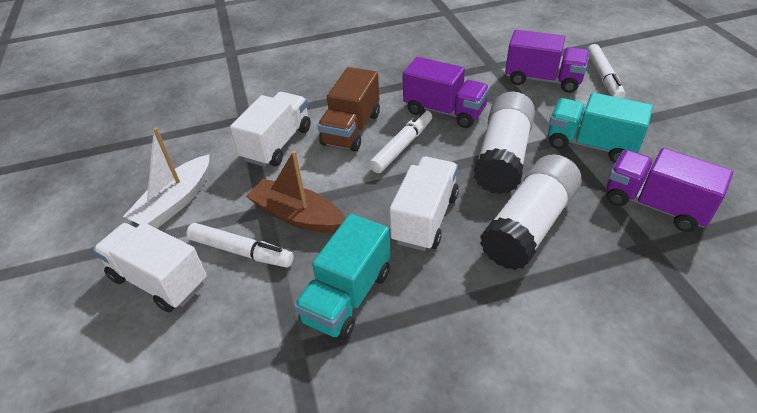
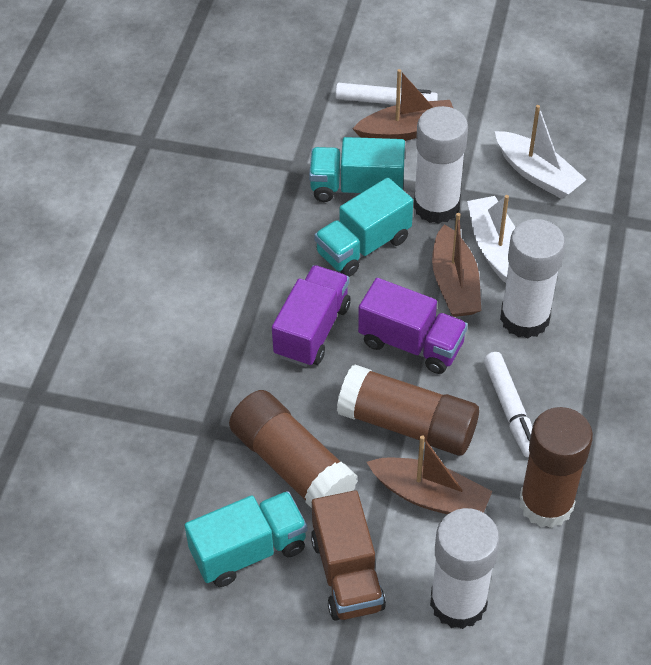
brown boat: 1 -> 3
brown glue stick: 0 -> 3
purple truck: 3 -> 2
turquoise truck: 2 -> 3
white boat: 1 -> 2
white glue stick: 2 -> 3
white marker: 3 -> 2
white truck: 3 -> 0

